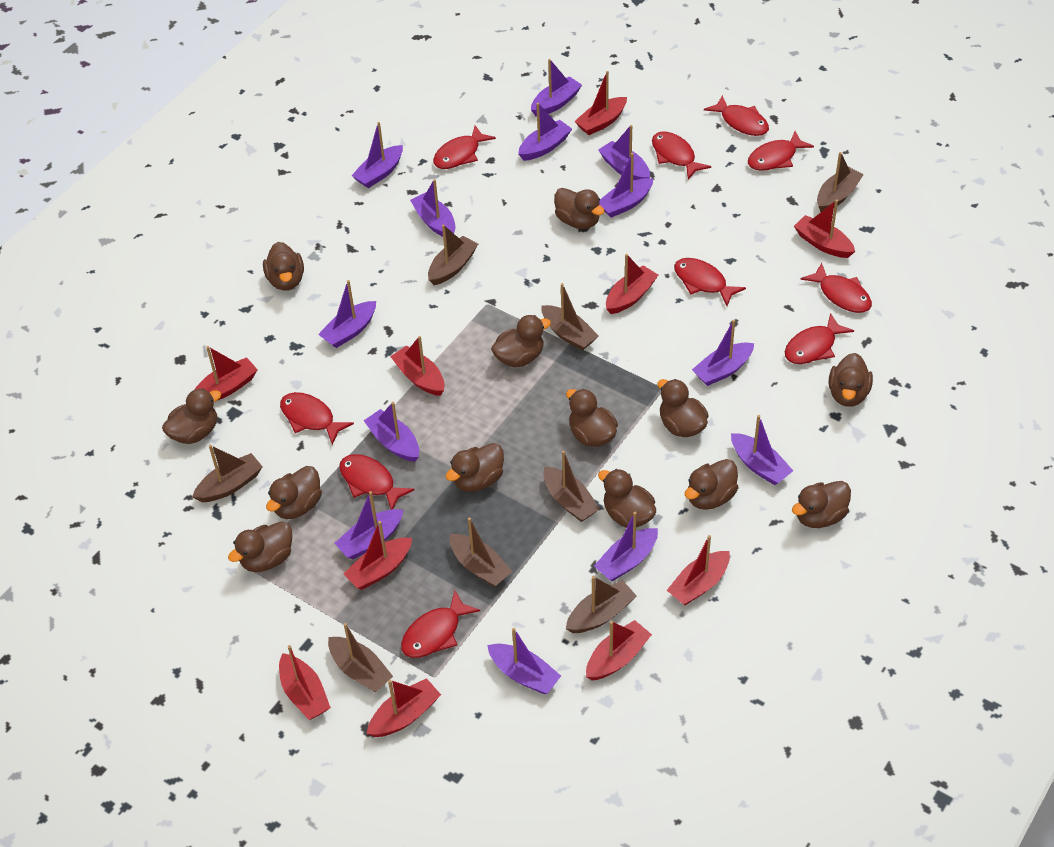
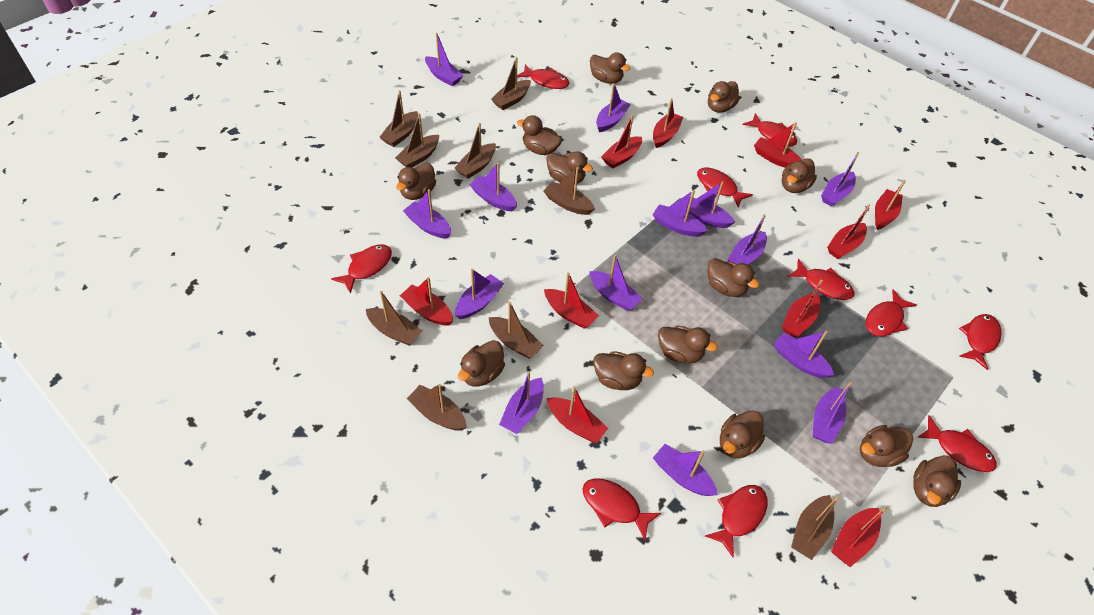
brown boat: 8 -> 9
purple boat: 13 -> 14

